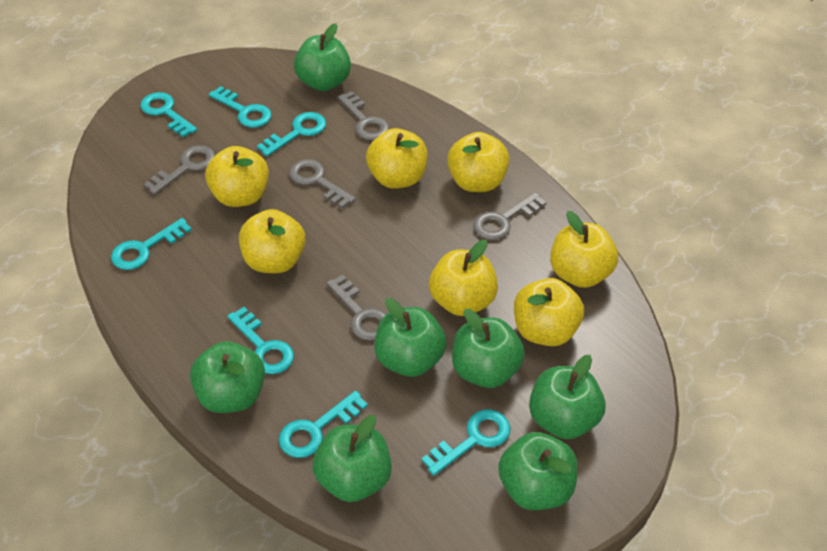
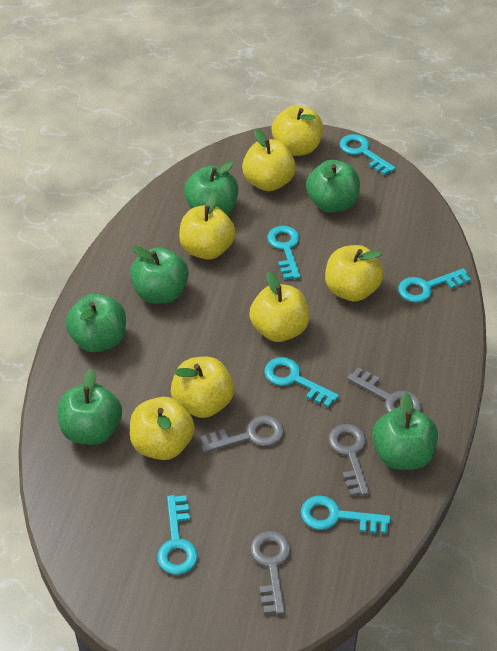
green apple: 7 -> 6
grey key: 5 -> 4
turquoise key: 7 -> 6

